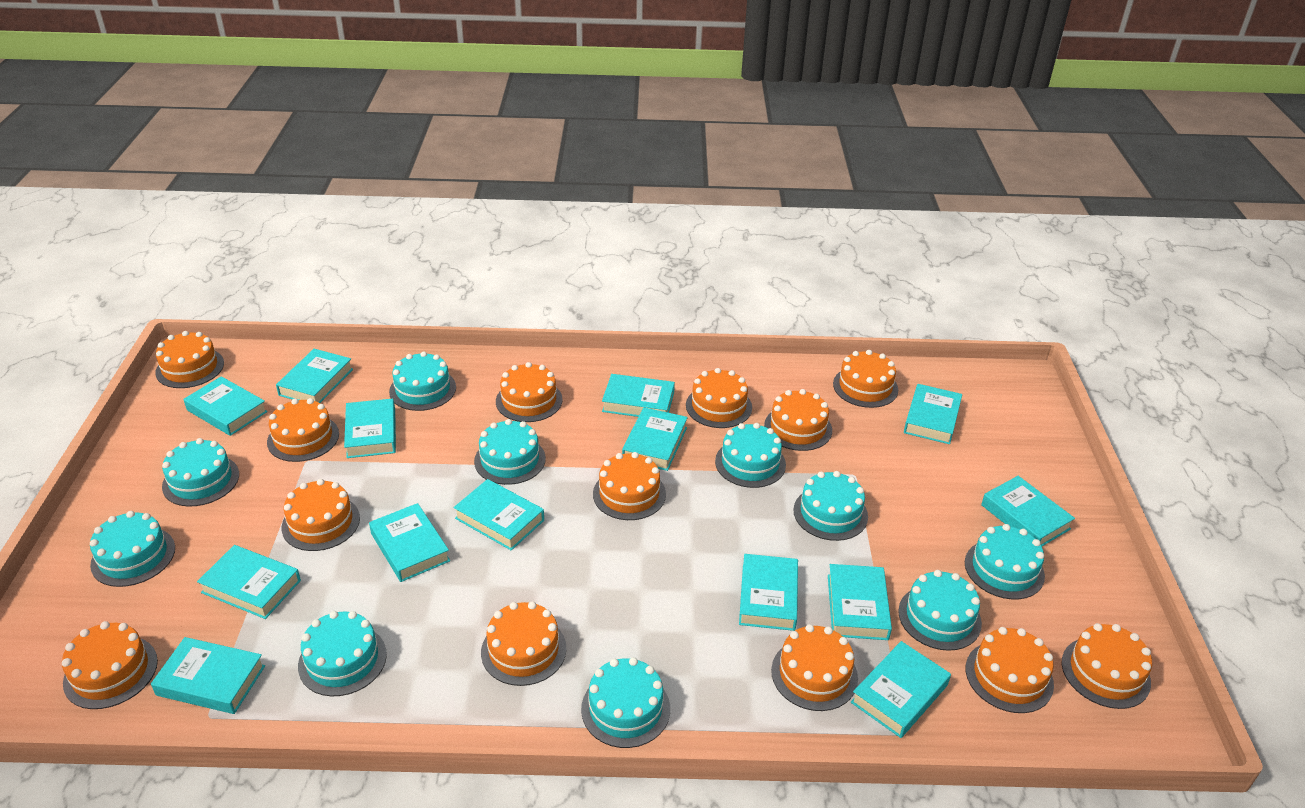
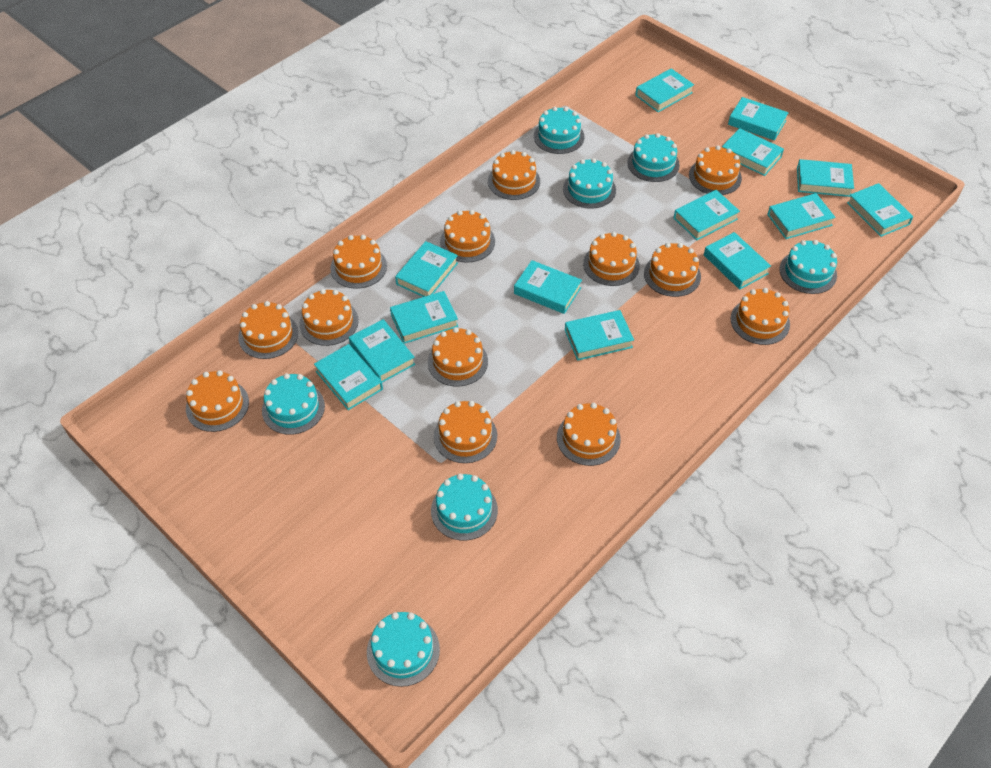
turquoise cake: 10 -> 7

